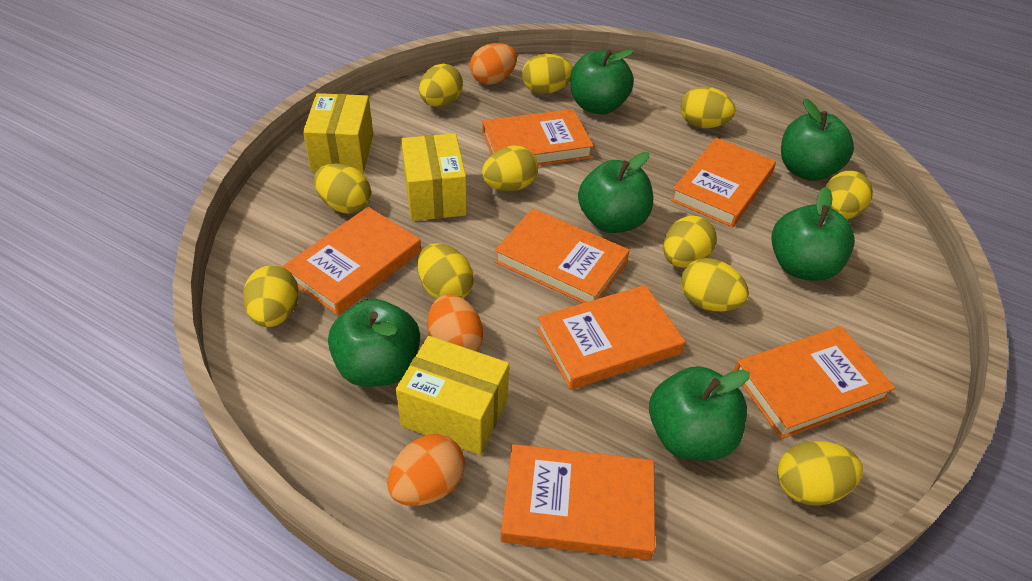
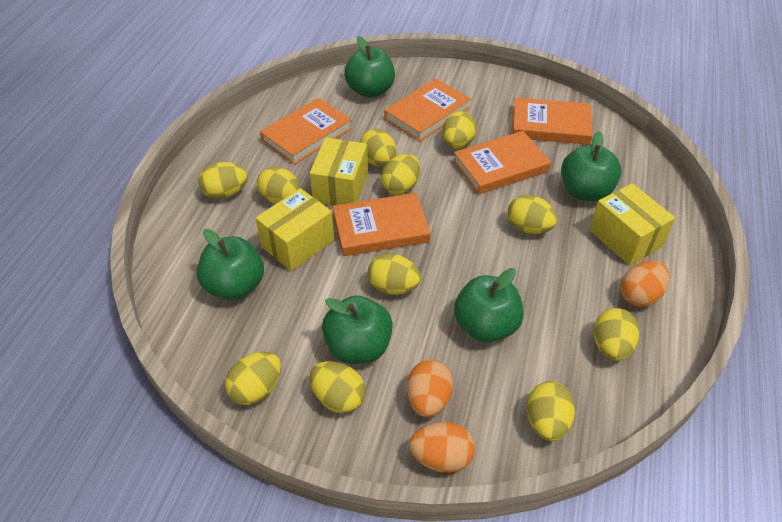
green apple: 6 -> 5
orange book: 7 -> 5

